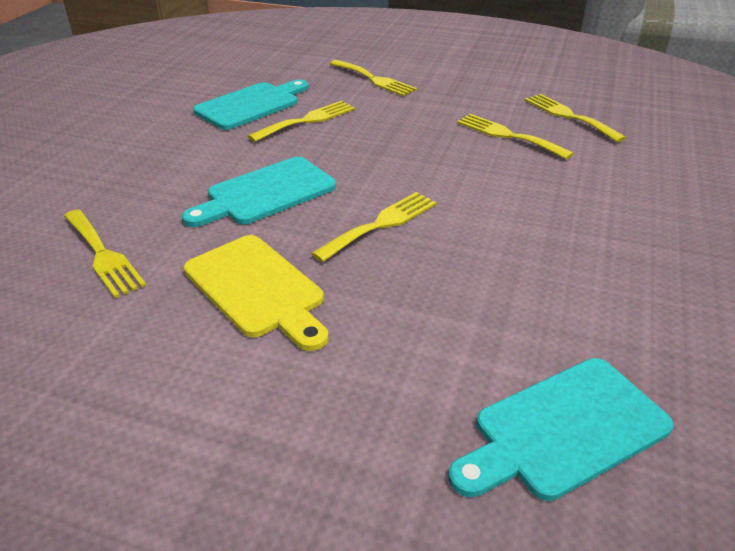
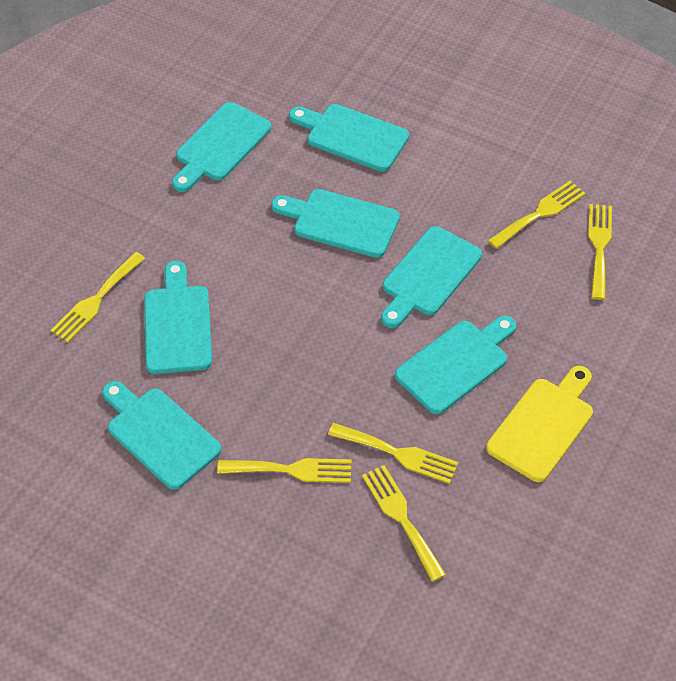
turquoise cutting board: 3 -> 7

